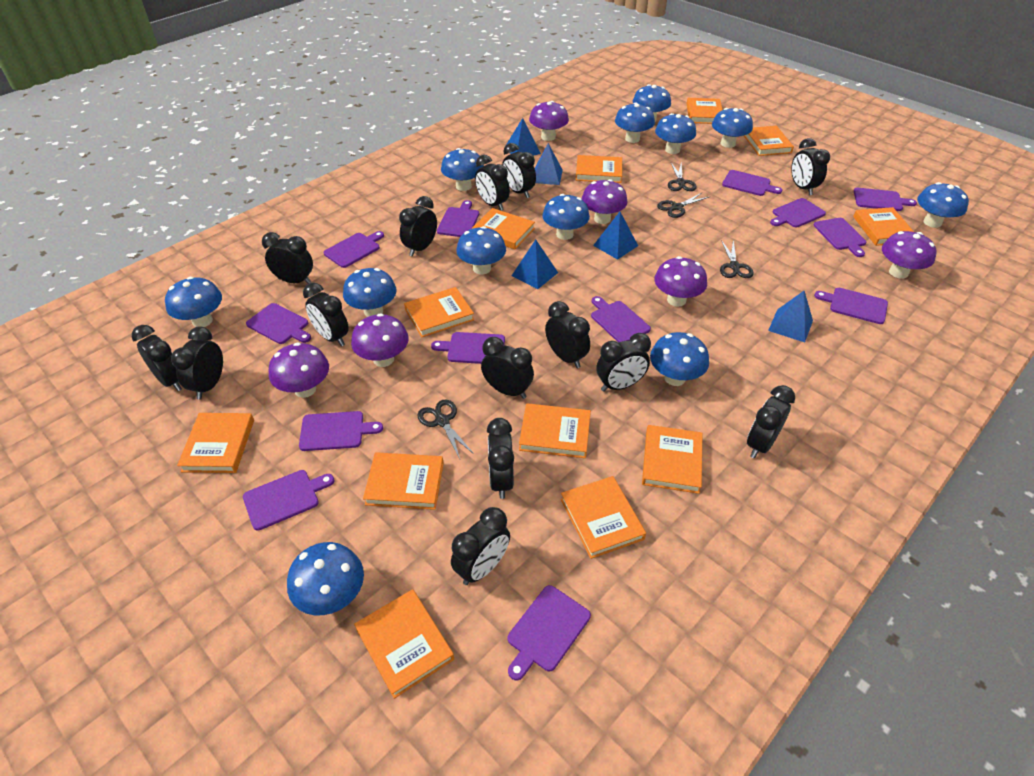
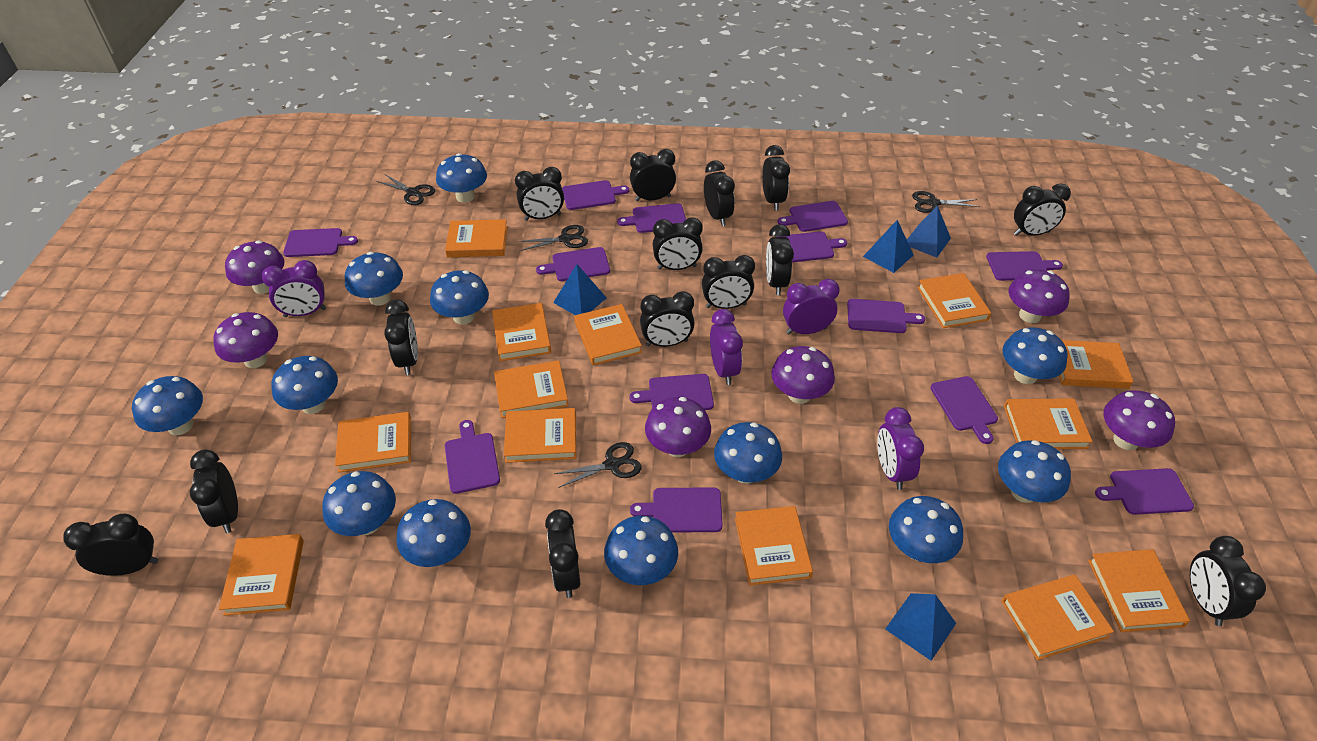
blue pyramid: 5 -> 4
orange book: 12 -> 13
purple clock: 0 -> 4

